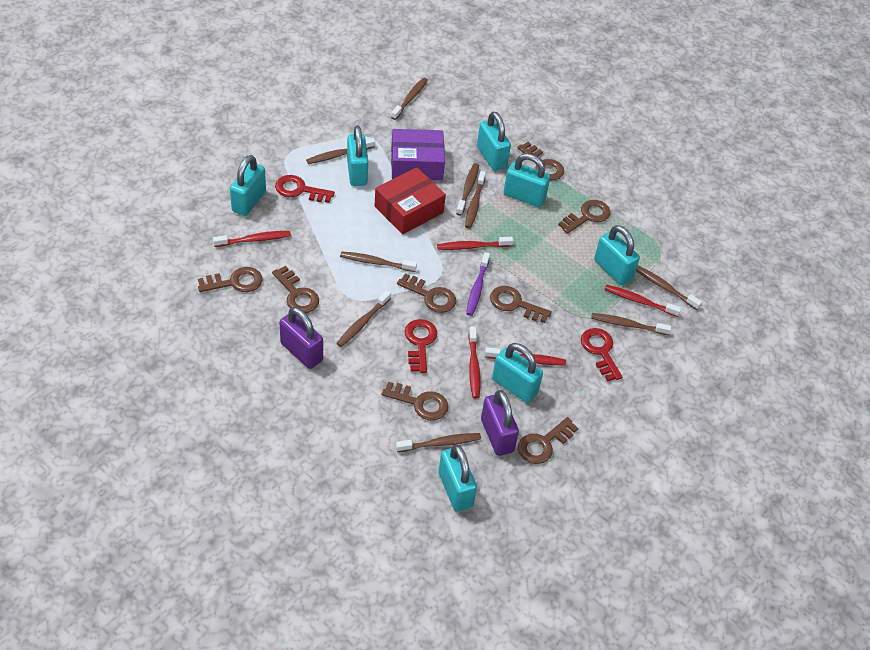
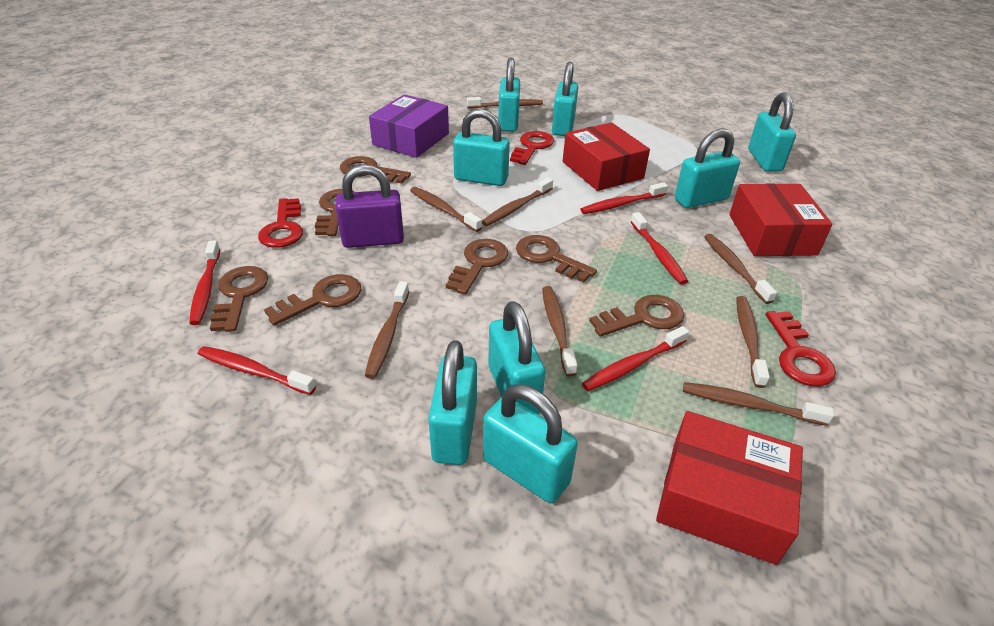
brown key: 8 -> 7
brown toothbrush: 9 -> 8
purple padlock: 2 -> 1
purple toothbrush: 1 -> 0
red box: 1 -> 3
turquoise padlock: 7 -> 8

